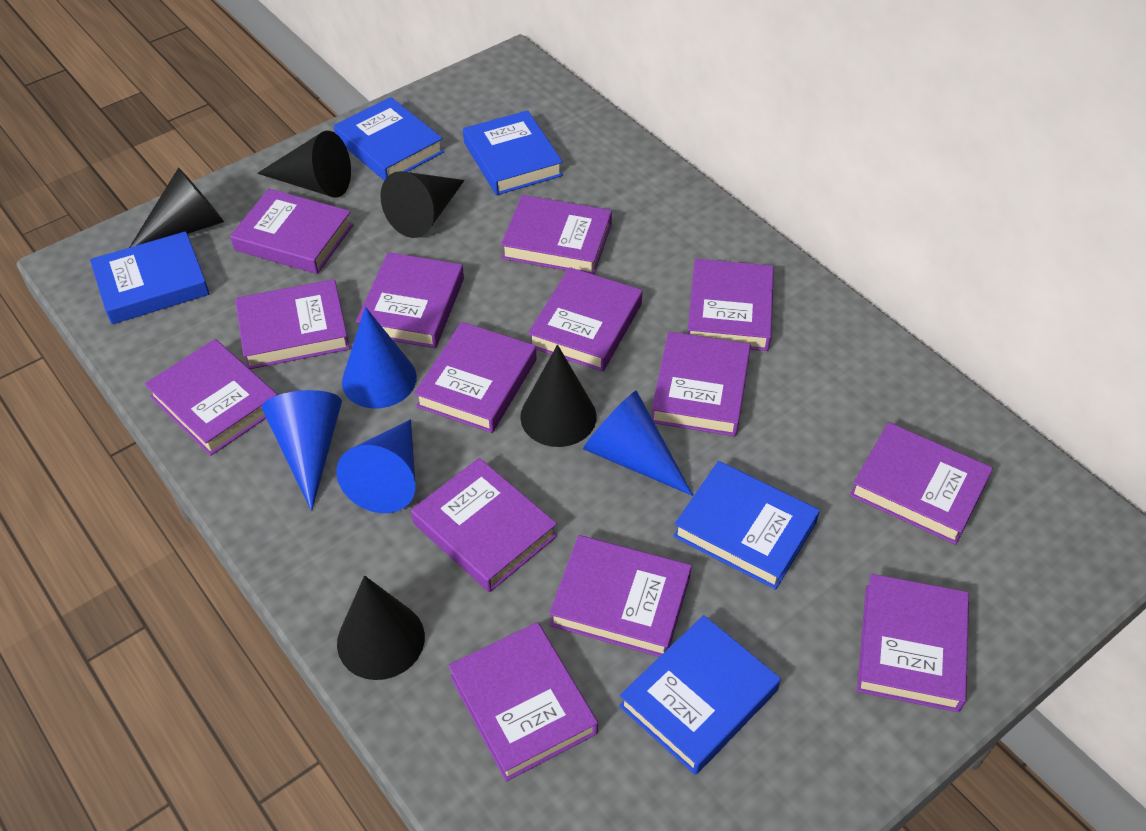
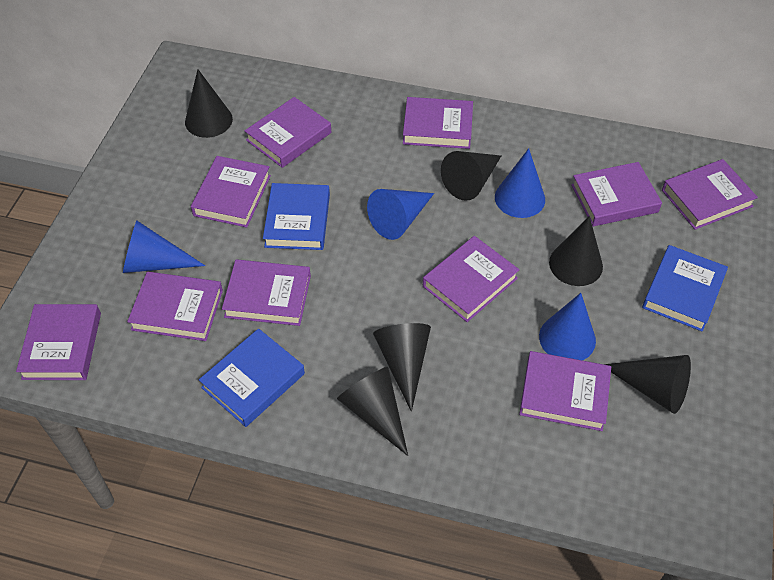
black cone: 5 -> 6
blue book: 5 -> 3
purple book: 14 -> 10

